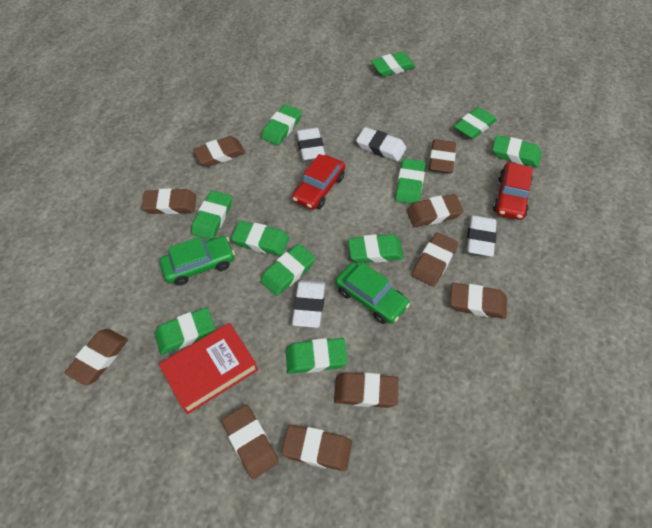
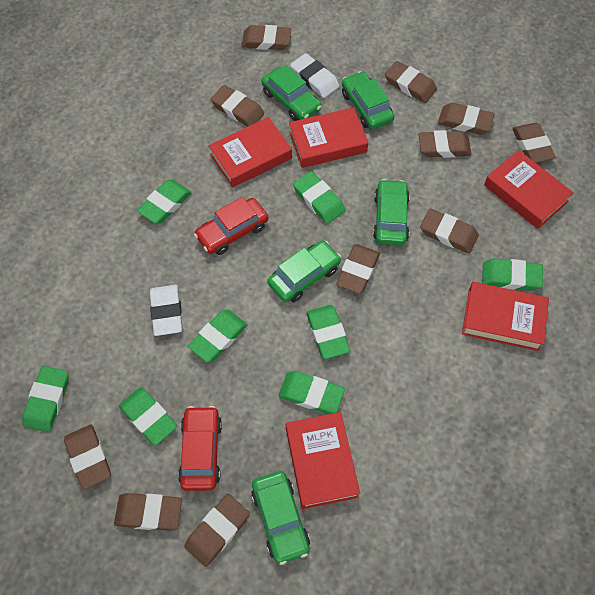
brown eraser: 10 -> 11
green car: 2 -> 5
green eraser: 11 -> 8
red book: 1 -> 5
white eraser: 4 -> 2

